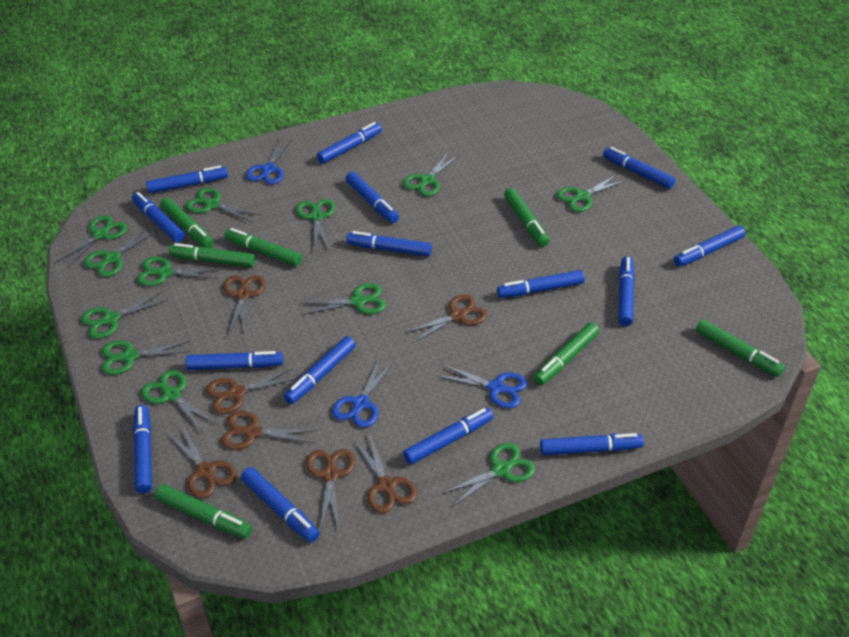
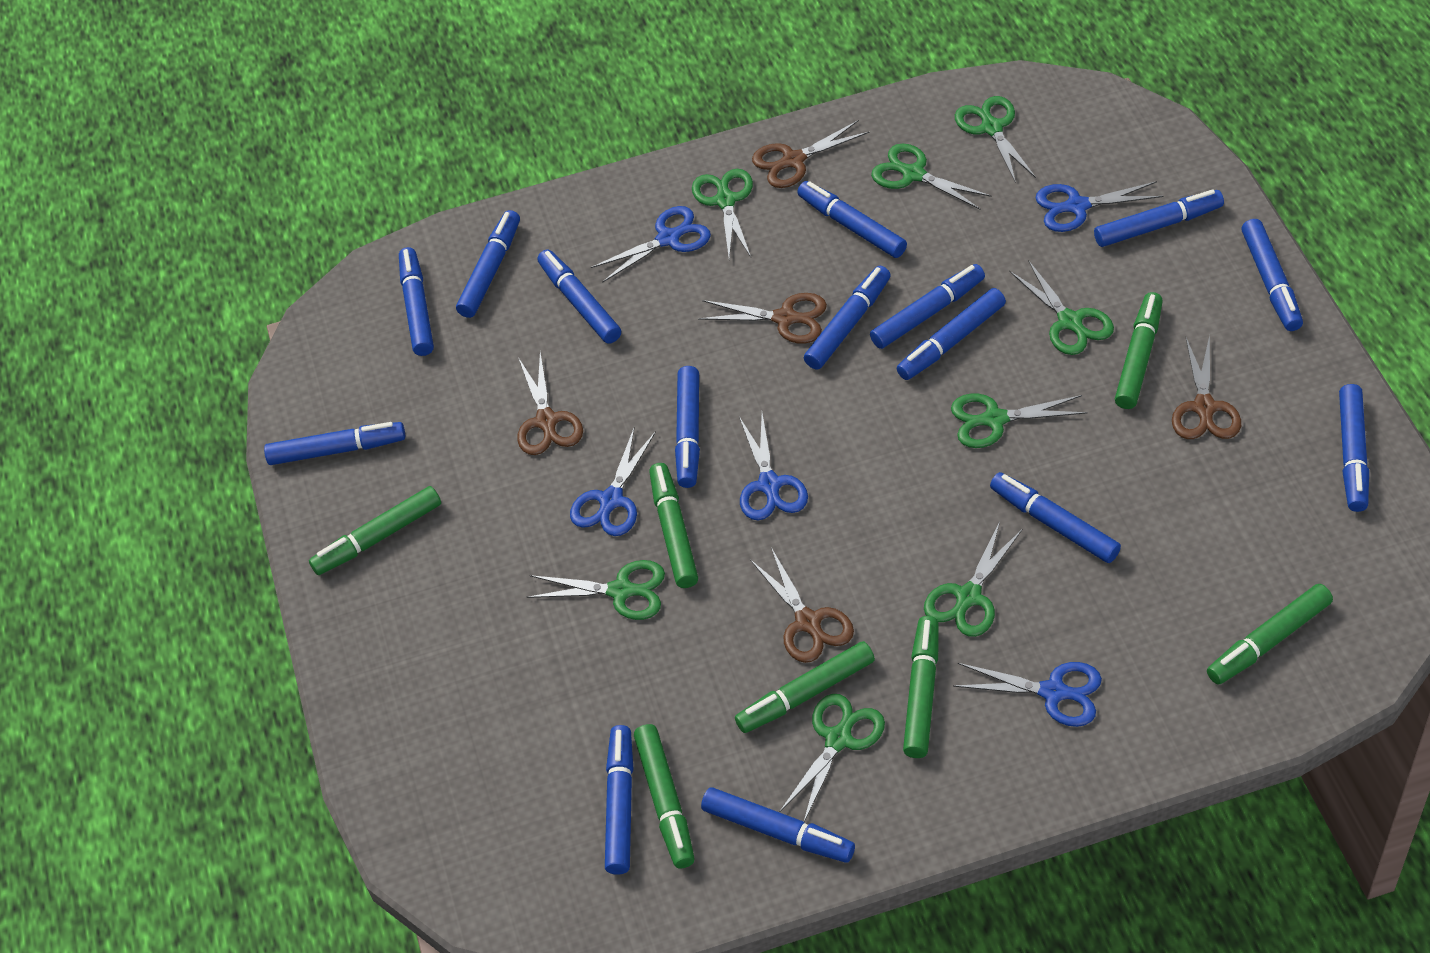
blue scissors: 3 -> 5
brown scissors: 7 -> 5
green scissors: 12 -> 8

